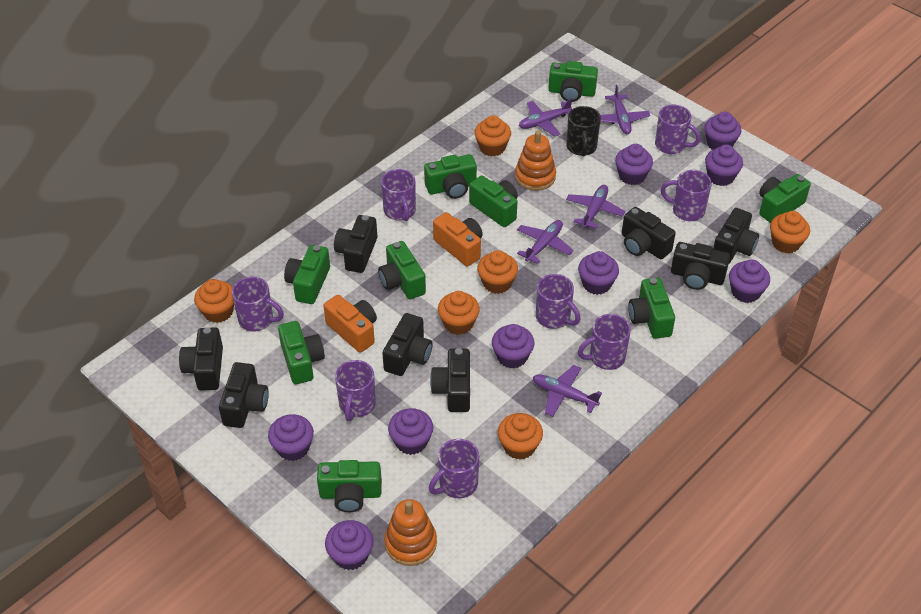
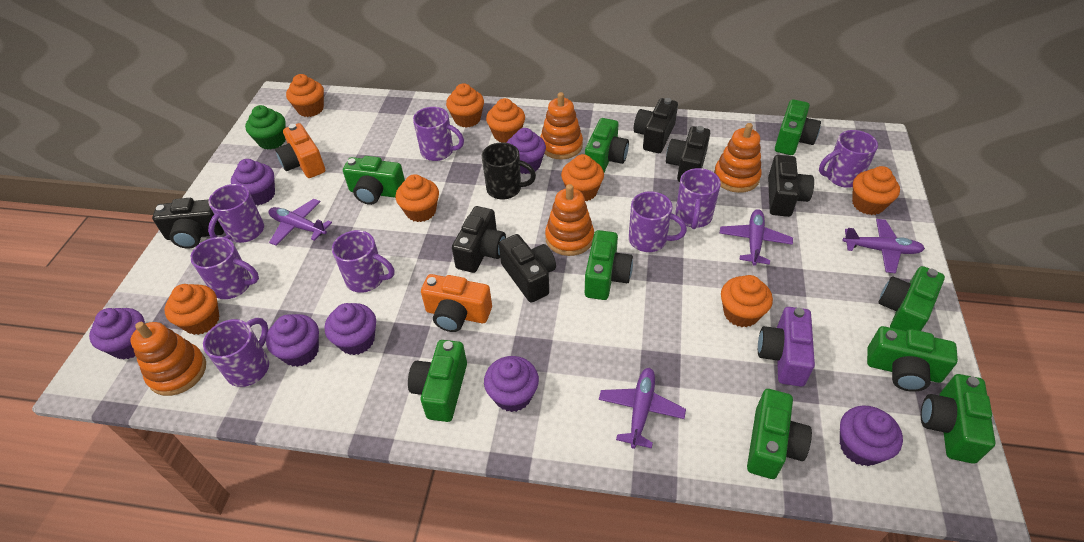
black camera: 8 -> 6
green cupcake: 0 -> 1
orange cupcake: 6 -> 8
orange stacking toy: 2 -> 4
purple camera: 0 -> 1
purple cupcake: 9 -> 7
purple plane: 5 -> 4

